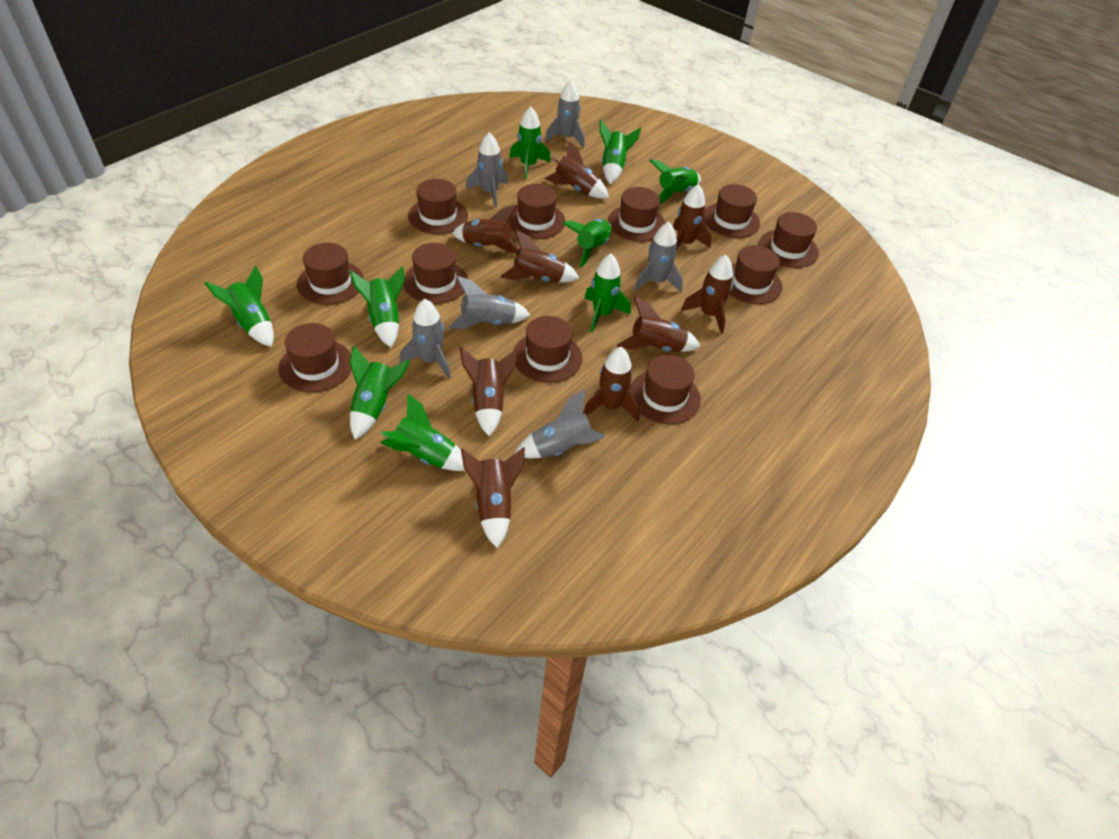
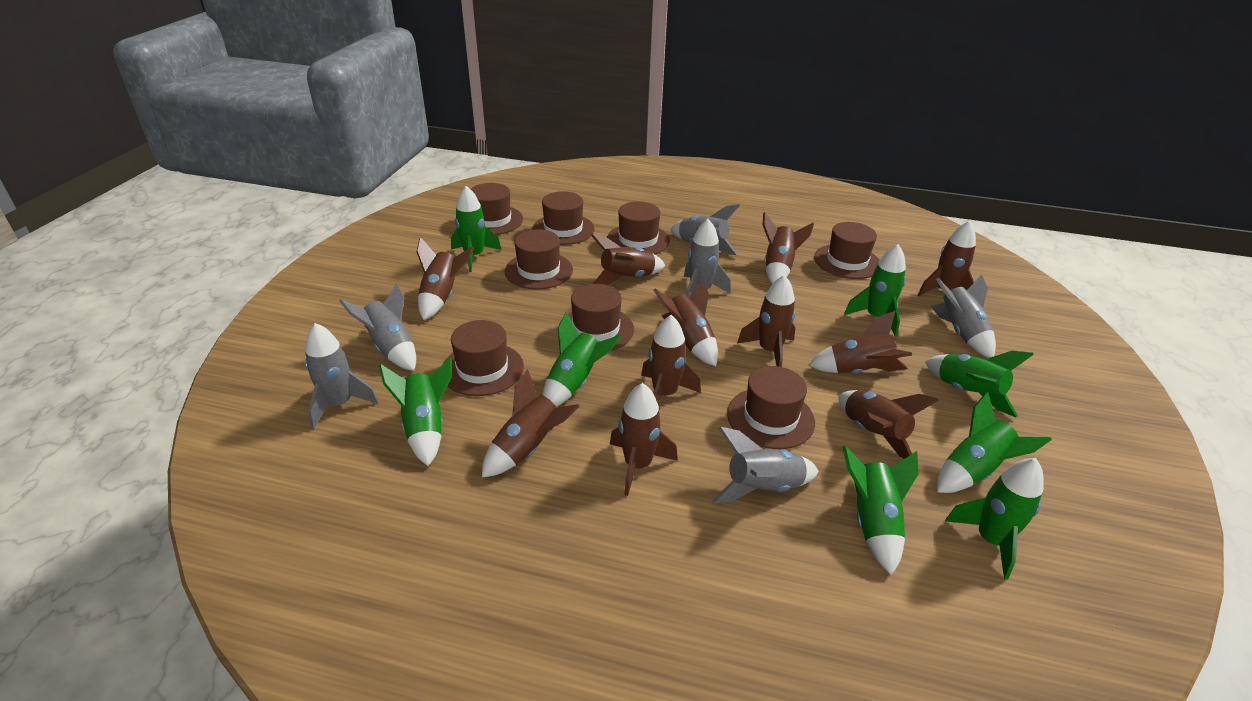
brown hat: 11 -> 8
brown rocket: 9 -> 11
green rocket: 9 -> 8

